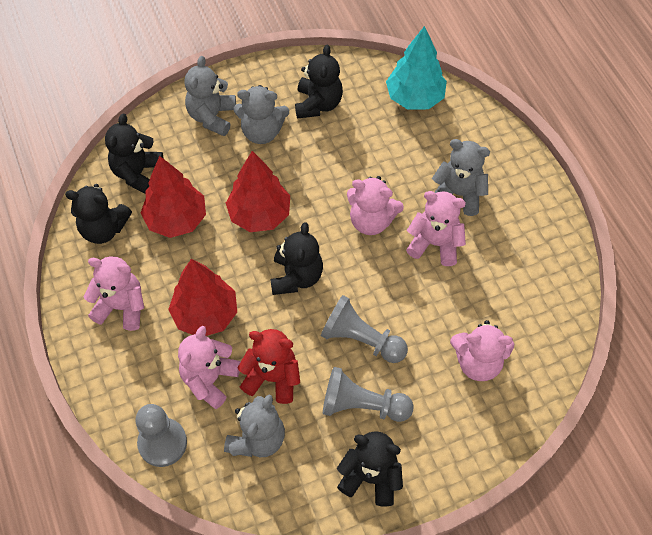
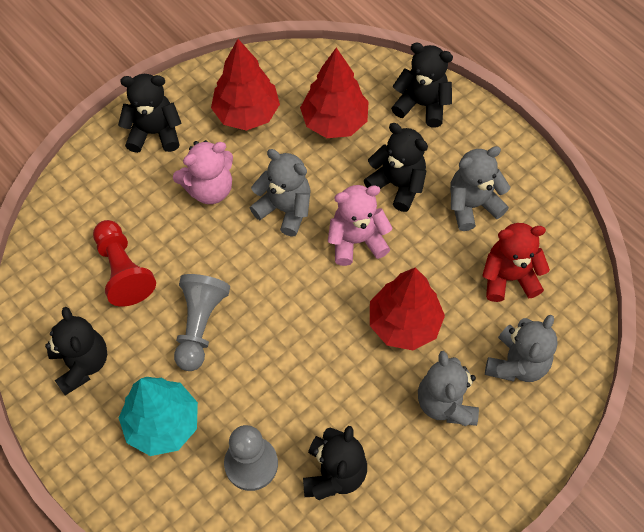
grey pawn: 3 -> 2
pink teddy bear: 5 -> 2
red pawn: 0 -> 1

